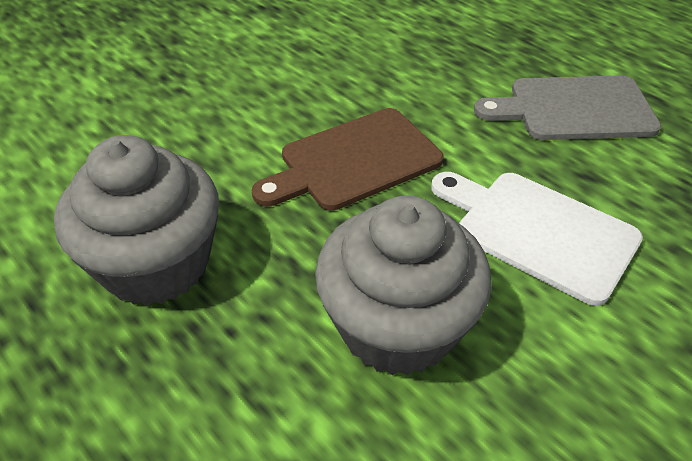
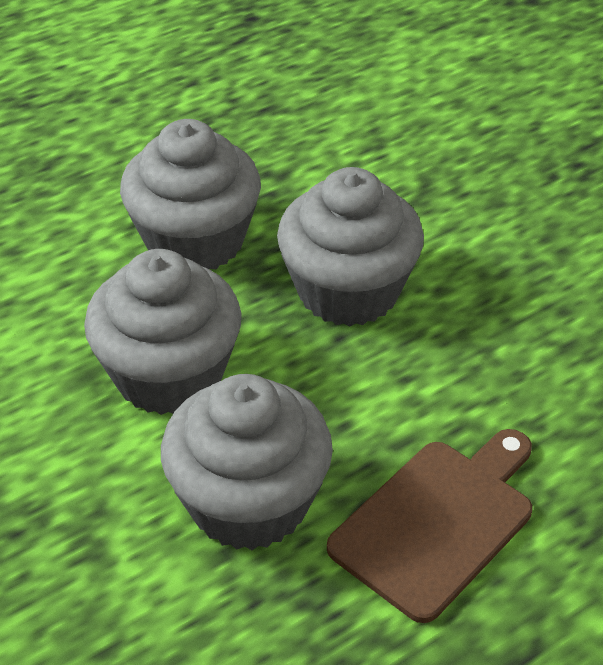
grey cupcake: 2 -> 4
grey cutting board: 1 -> 0
white cutting board: 1 -> 0

